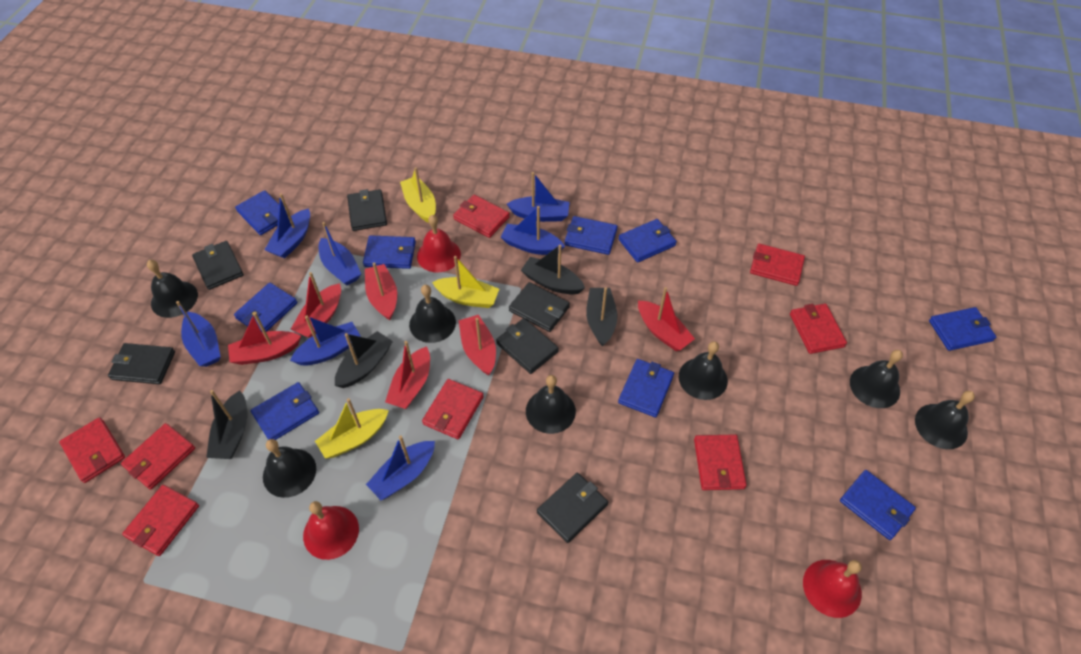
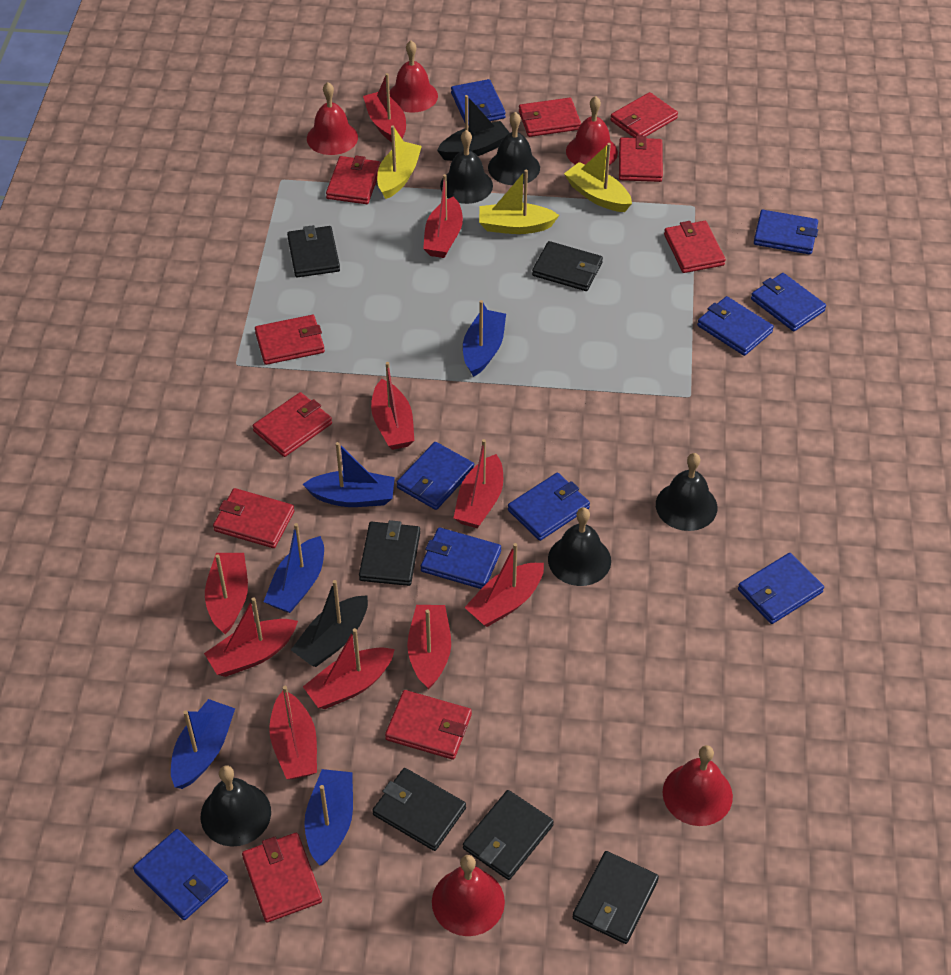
black bell: 7 -> 5
black boat: 4 -> 2
blue boat: 7 -> 5
red bell: 3 -> 5
red boat: 6 -> 10
red wallet: 8 -> 10

